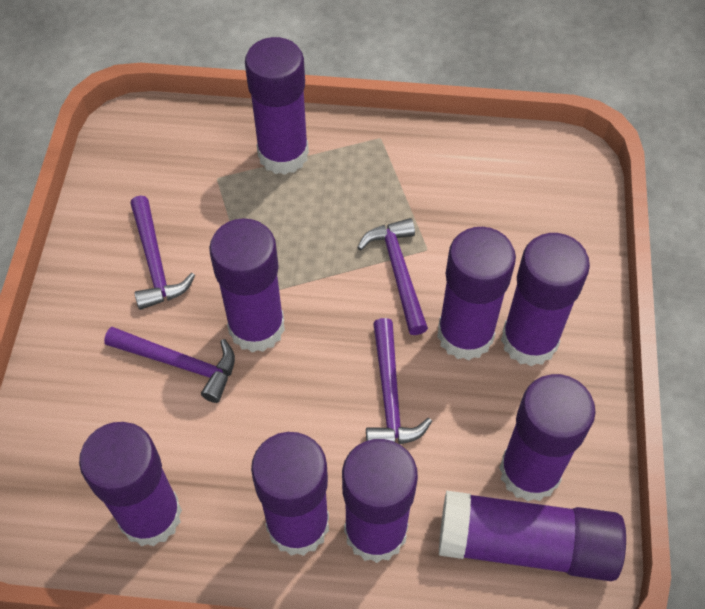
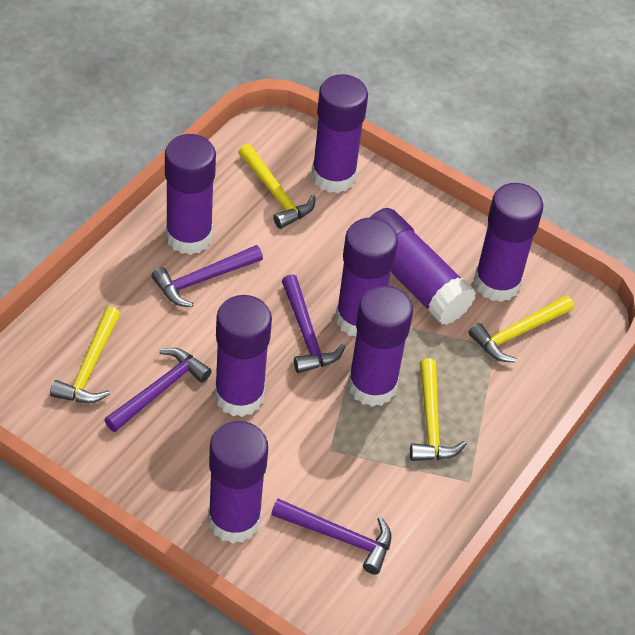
purple glue stick: 9 -> 8
yellow hammer: 0 -> 4

